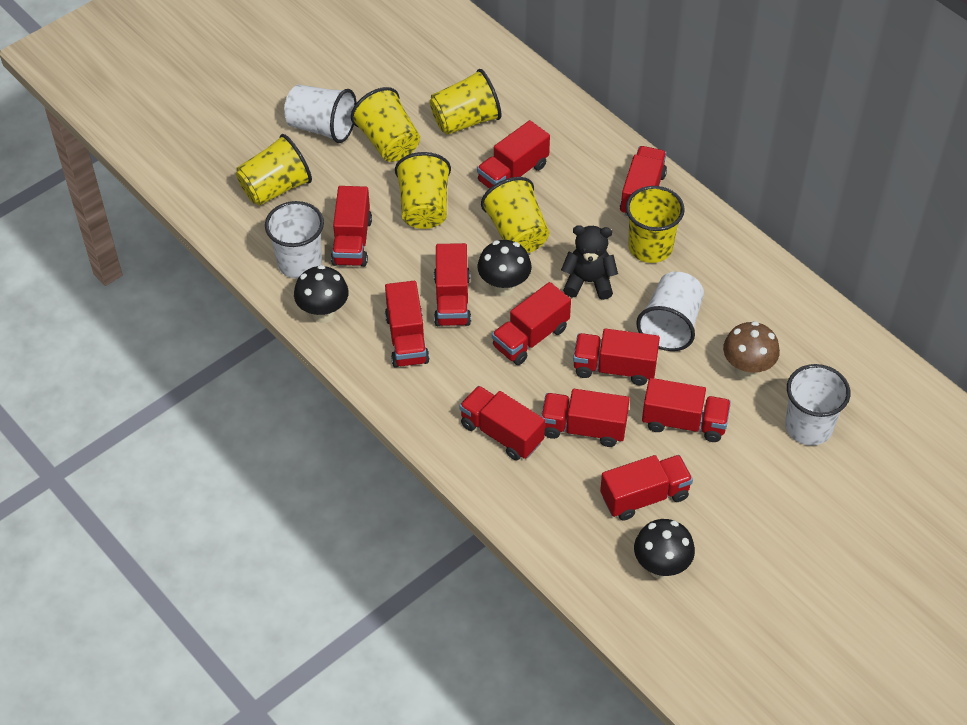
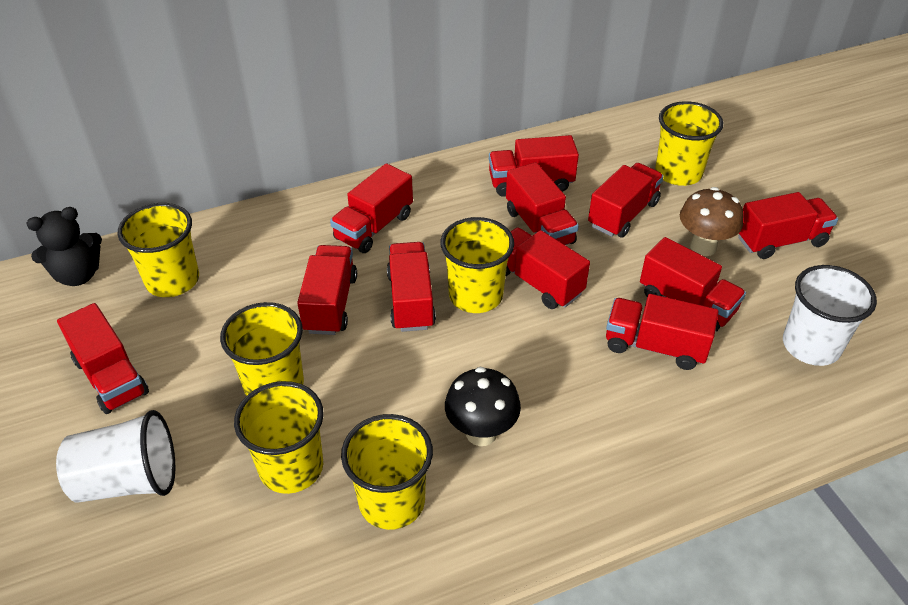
black mushroom: 3 -> 1
white cup: 4 -> 2

